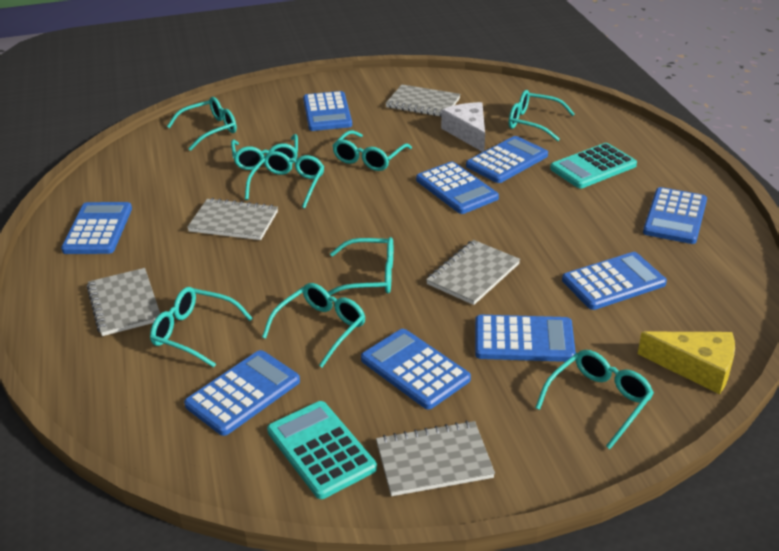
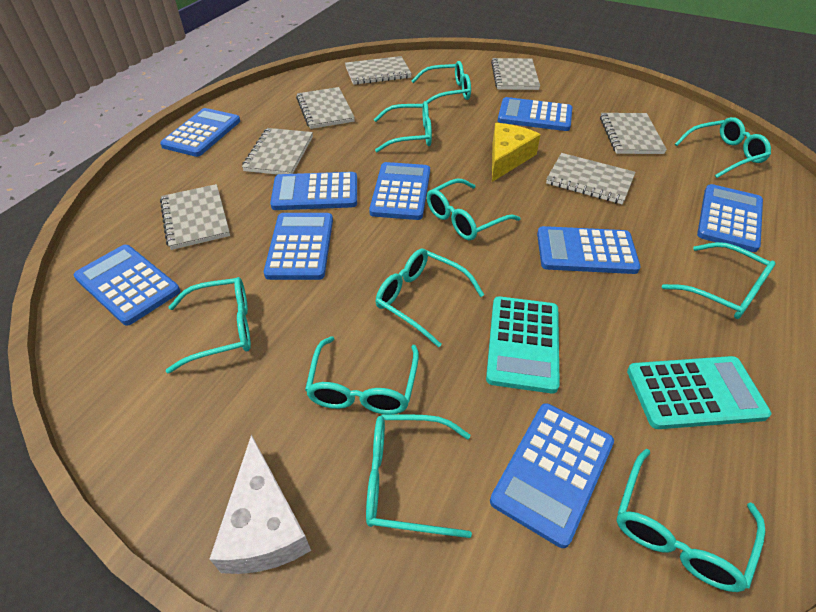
grey notebook: 5 -> 7
turquoise glasses: 9 -> 10

